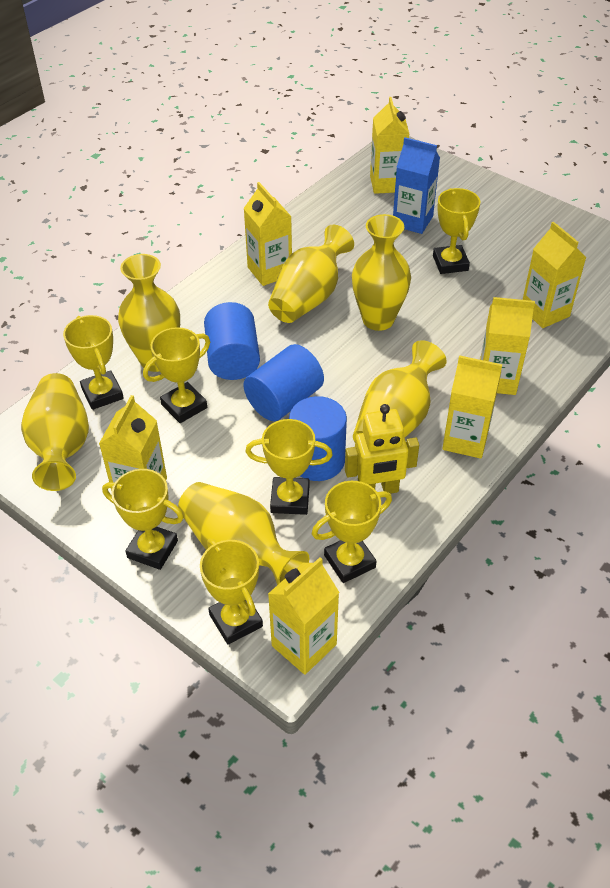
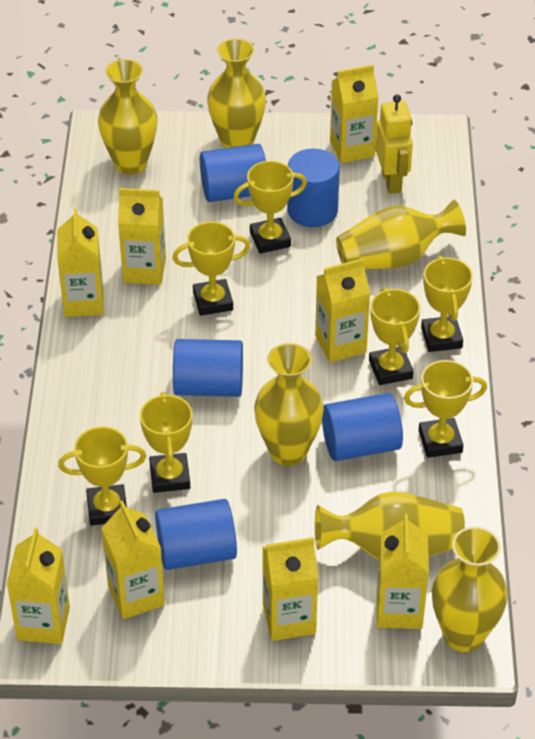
blue carton: 1 -> 0
blue cylinder: 3 -> 5
yellow carton: 7 -> 8

